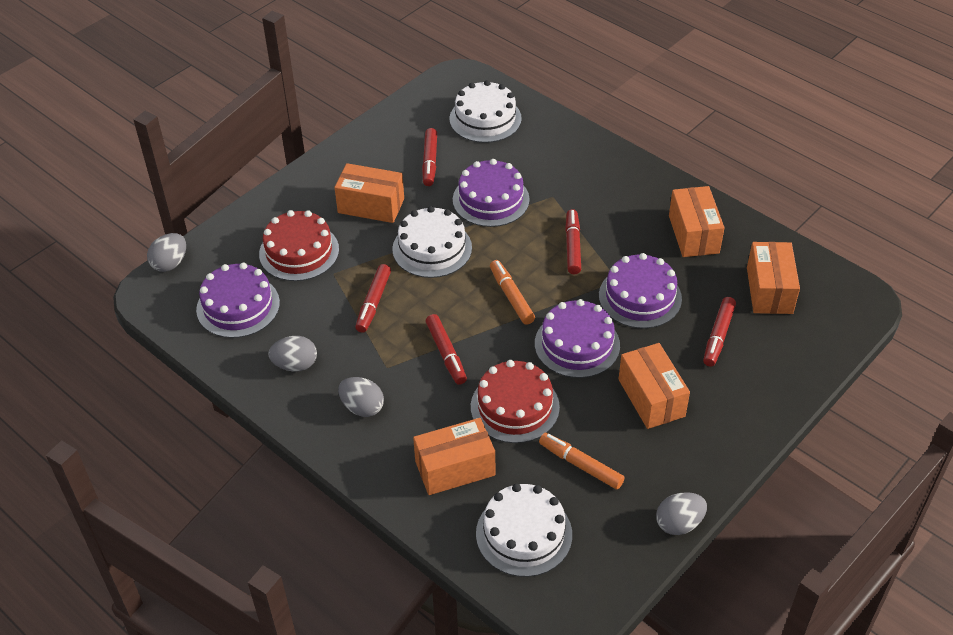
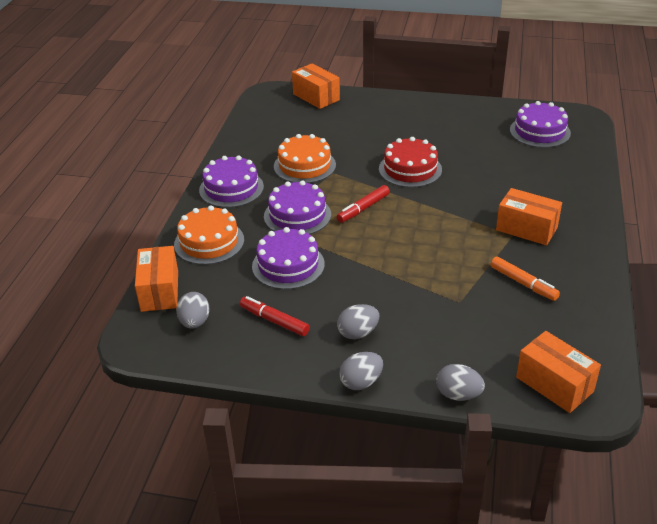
orange box: 5 -> 4
orange cake: 0 -> 2
orange marker: 2 -> 1
red cake: 2 -> 1
red marker: 5 -> 2
white cake: 3 -> 0

